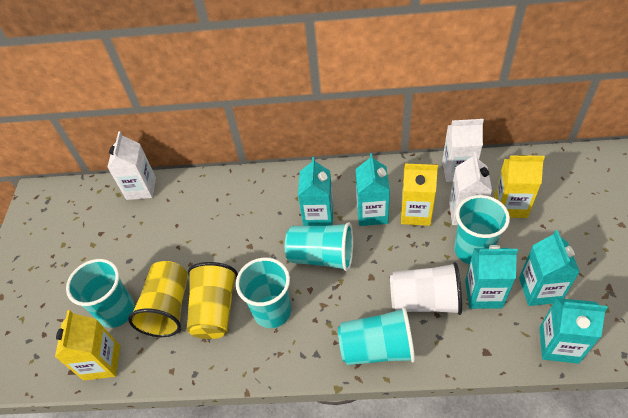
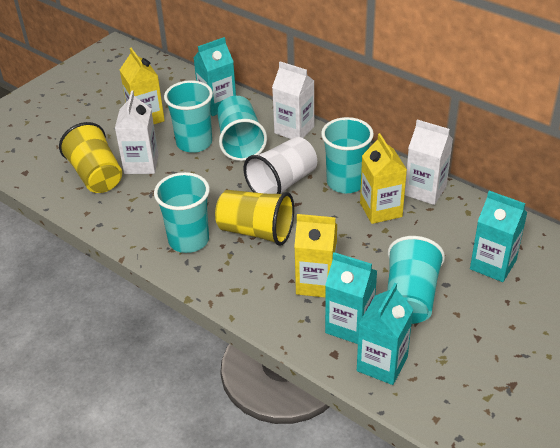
turquoise carton: 5 -> 4

